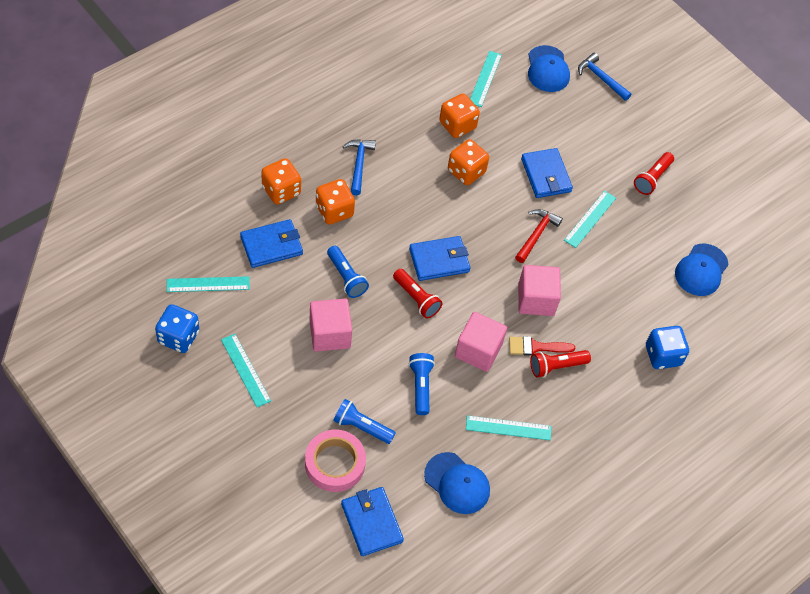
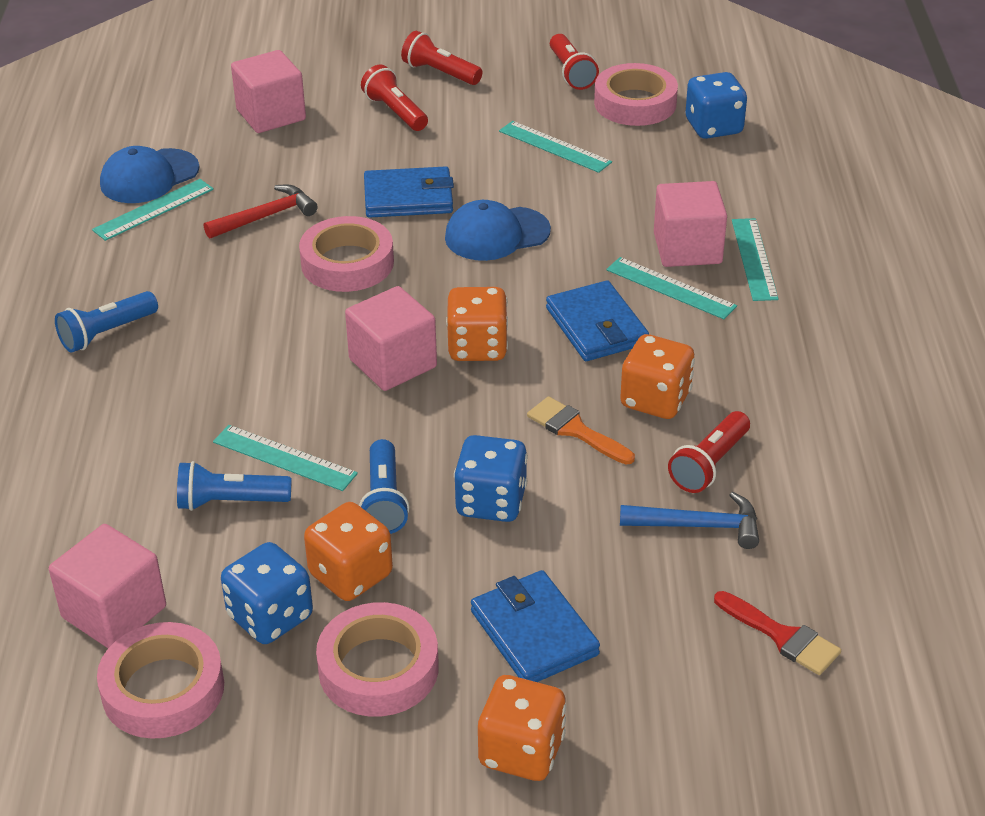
blue cap: 3 -> 2
blue dice: 2 -> 3
blue hammer: 2 -> 1
blue wallet: 4 -> 3
orange brush: 0 -> 1
pink cube: 3 -> 4
pink tape: 1 -> 4
red flashlight: 3 -> 4

